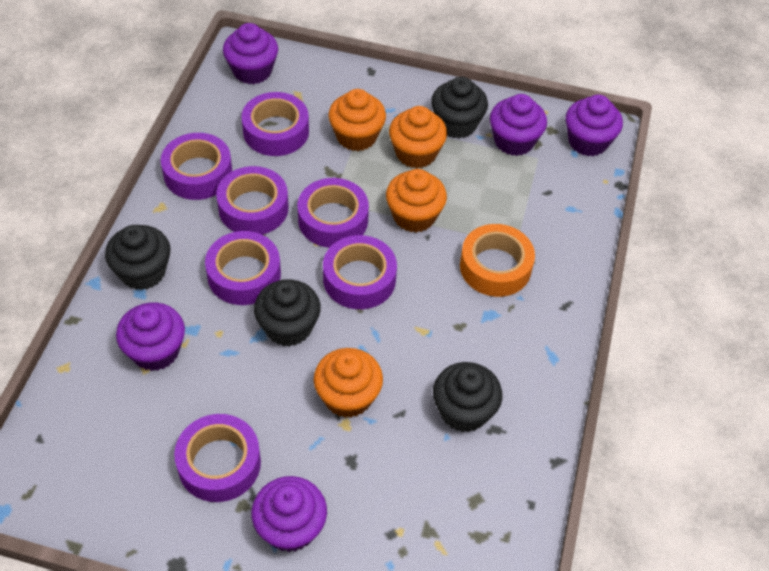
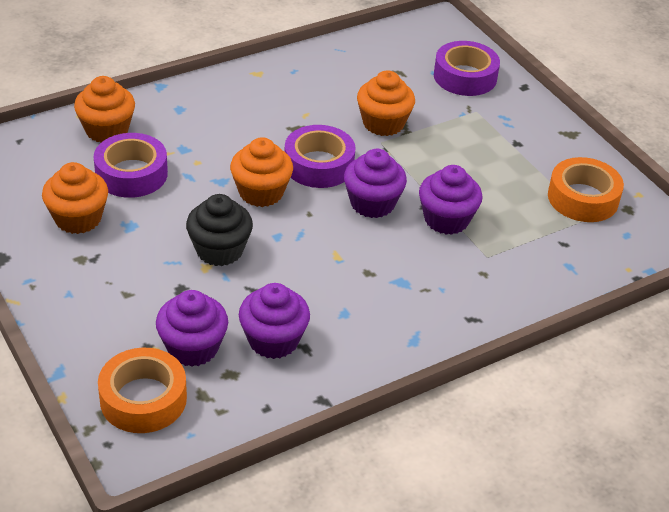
black cupcake: 4 -> 1
orange tape: 1 -> 2
purple cupcake: 5 -> 4
purple tape: 7 -> 3

